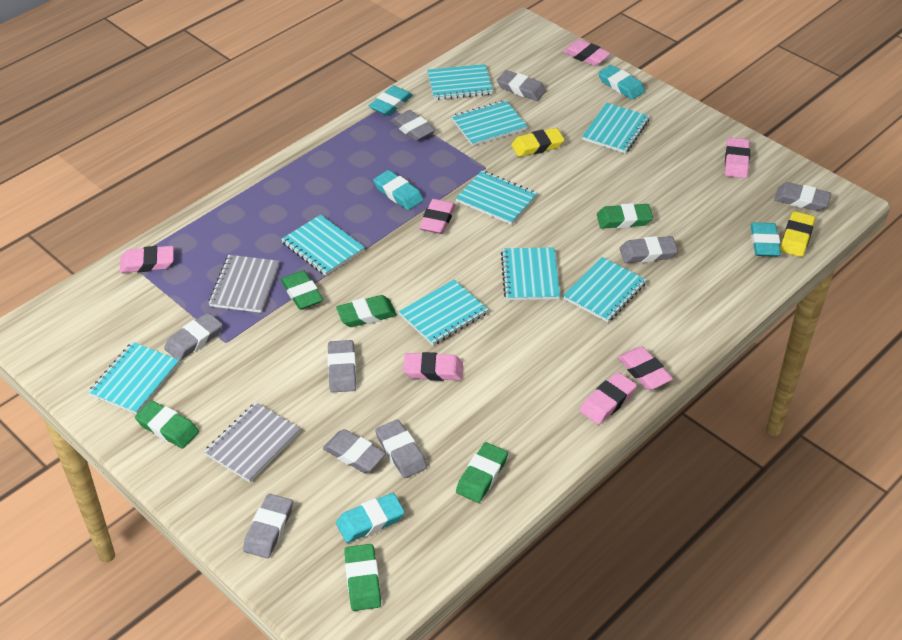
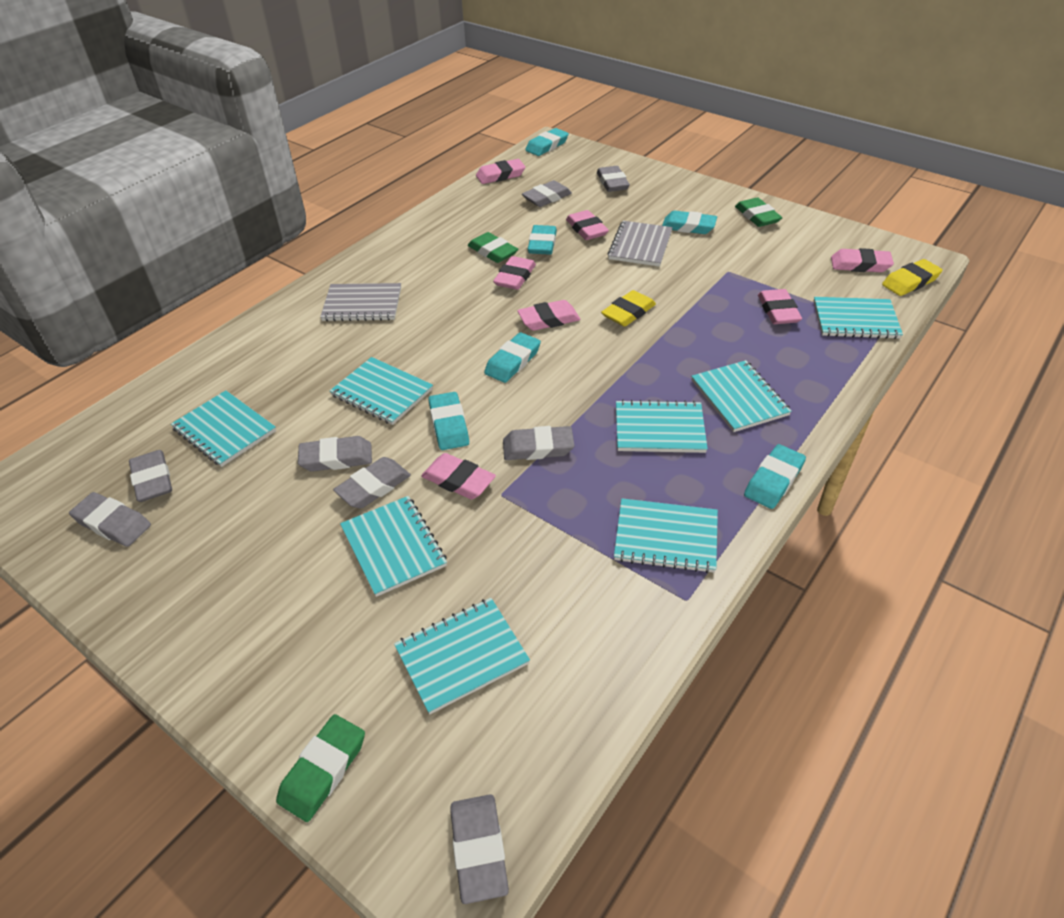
green eraser: 6 -> 3
grey eraser: 9 -> 8
turquoise eraser: 5 -> 6
turquoise notebook: 9 -> 8

